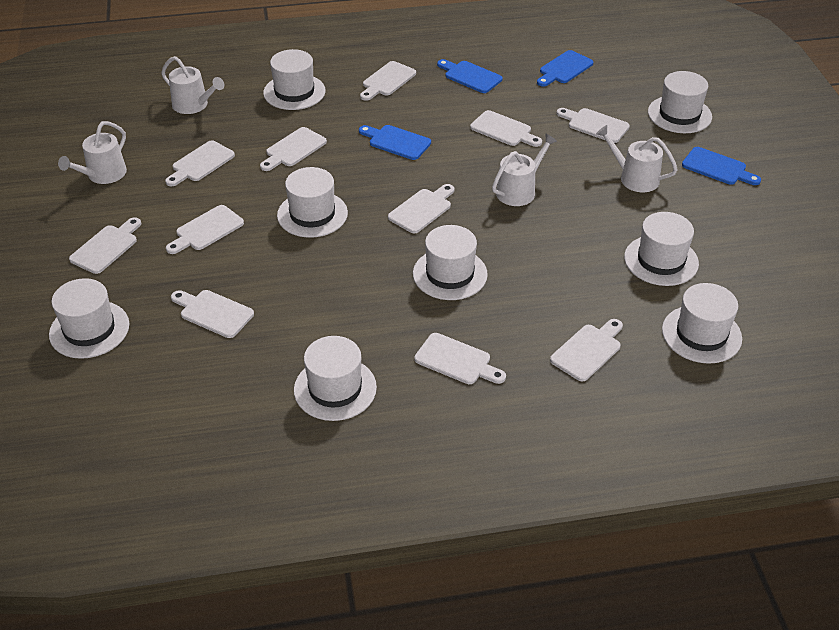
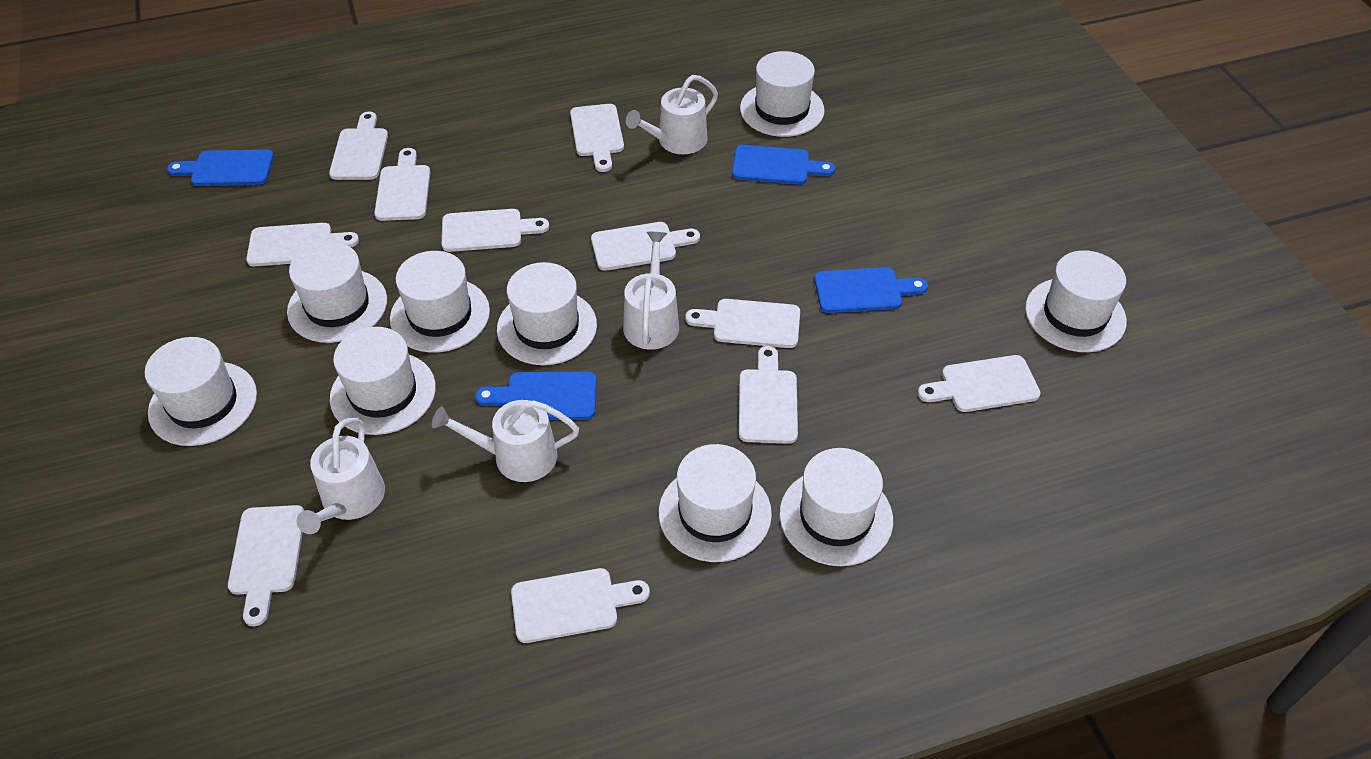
white hat: 8 -> 9

